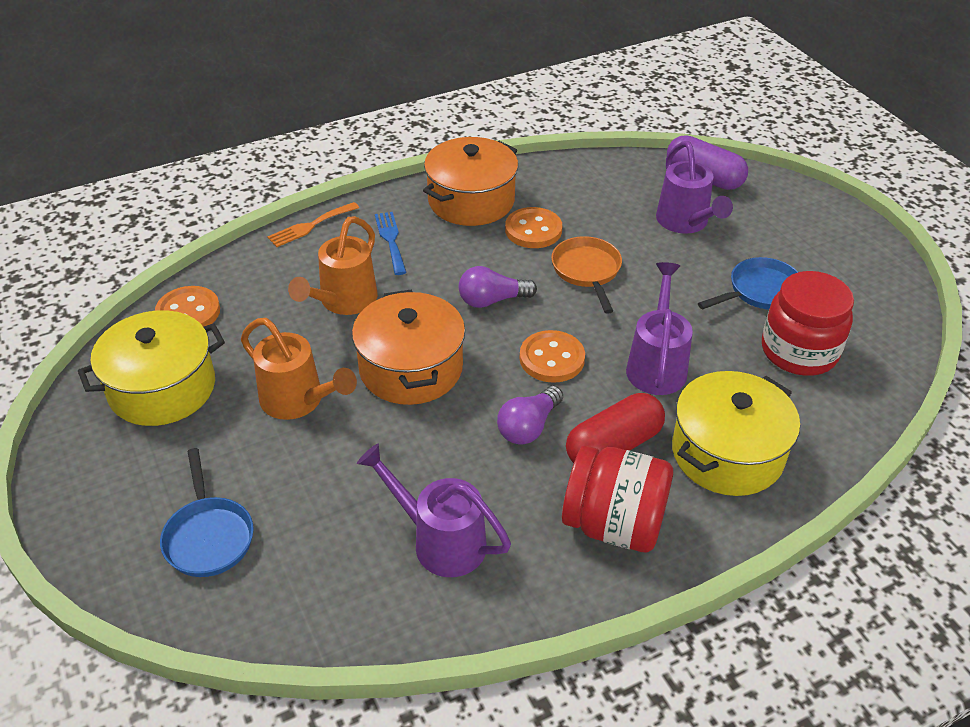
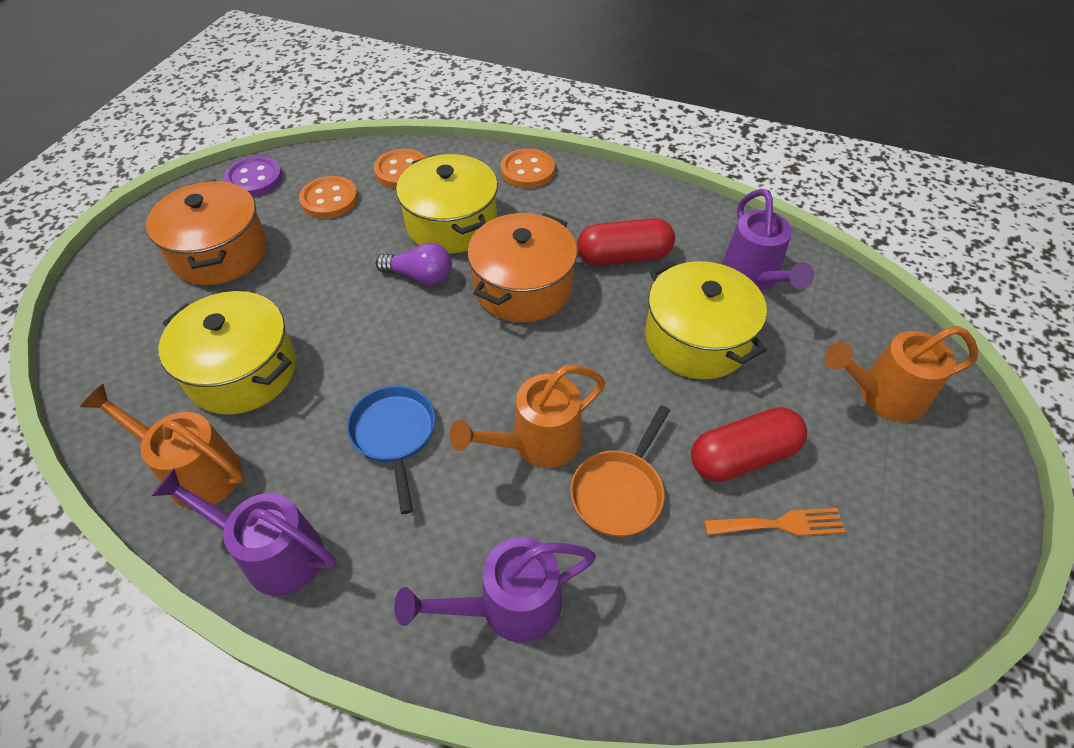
blue fork: 1 -> 0
blue pan: 2 -> 1
orange watering can: 2 -> 3
purple button: 0 -> 1
purple capsule: 1 -> 0
purple light bulb: 2 -> 1
red capsule: 1 -> 2
red jar: 2 -> 0
yellow pot: 2 -> 3

